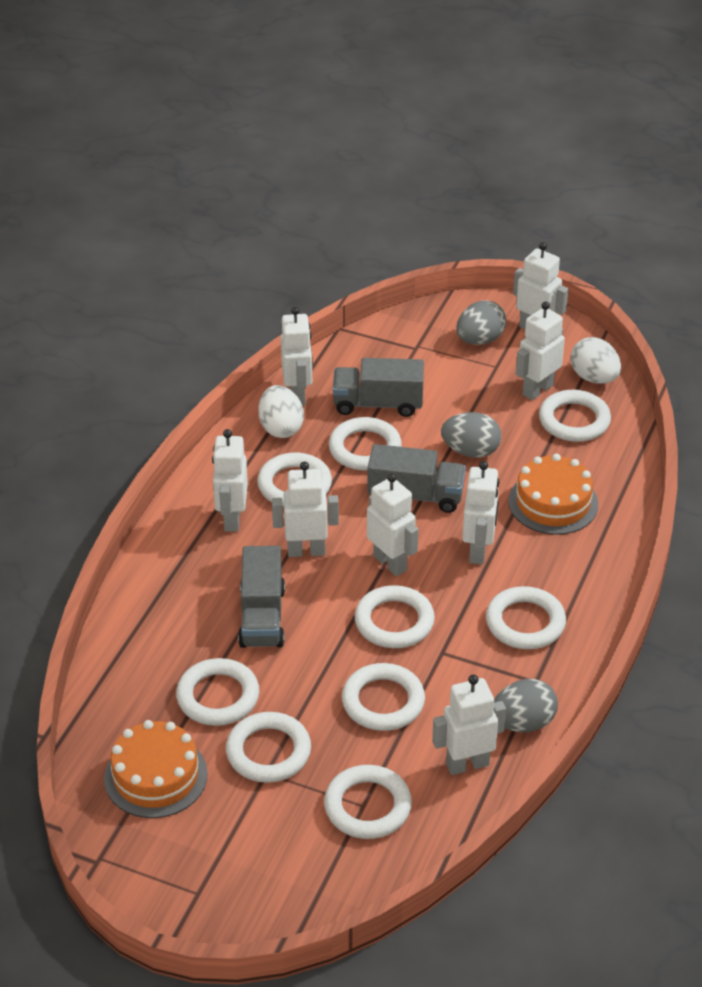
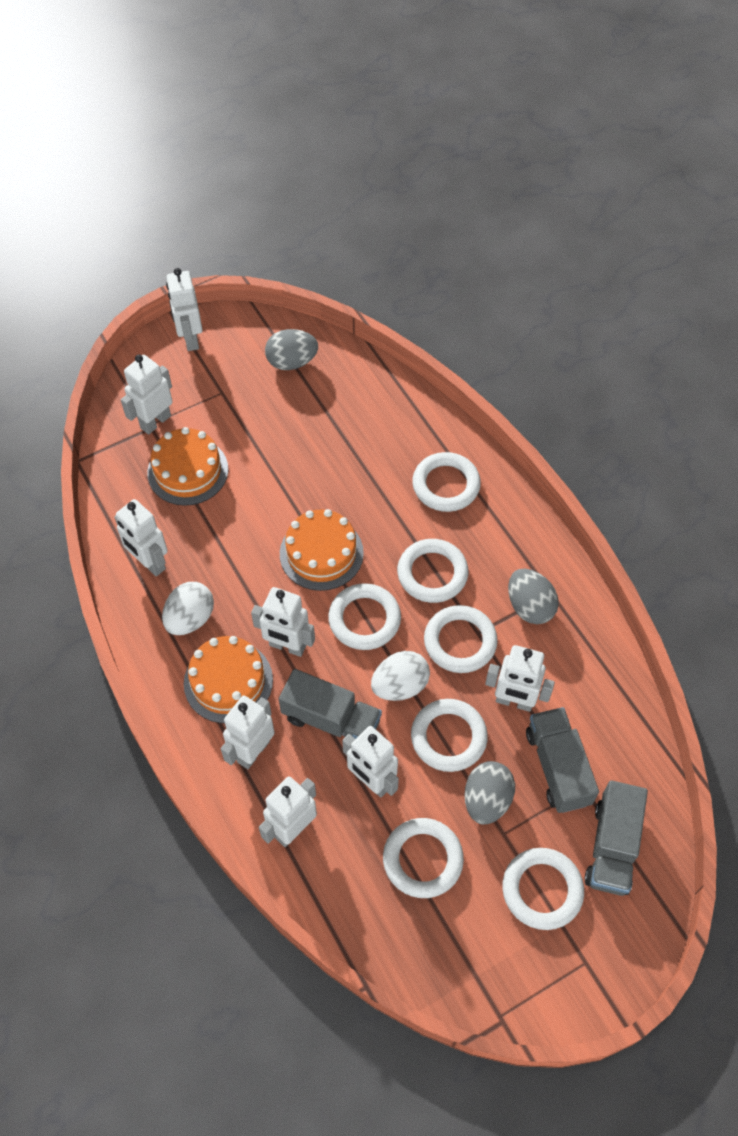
orange cake: 2 -> 3
white ring: 9 -> 7

